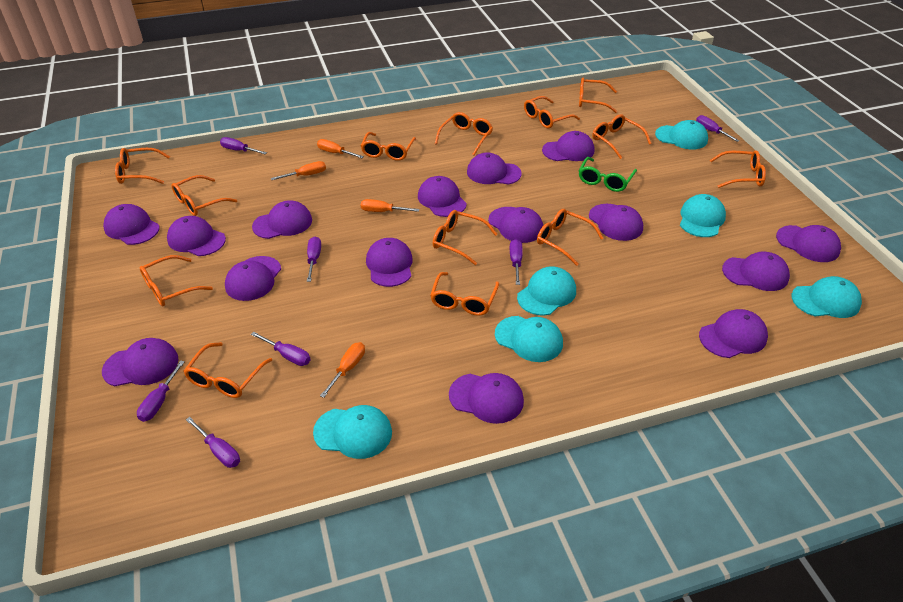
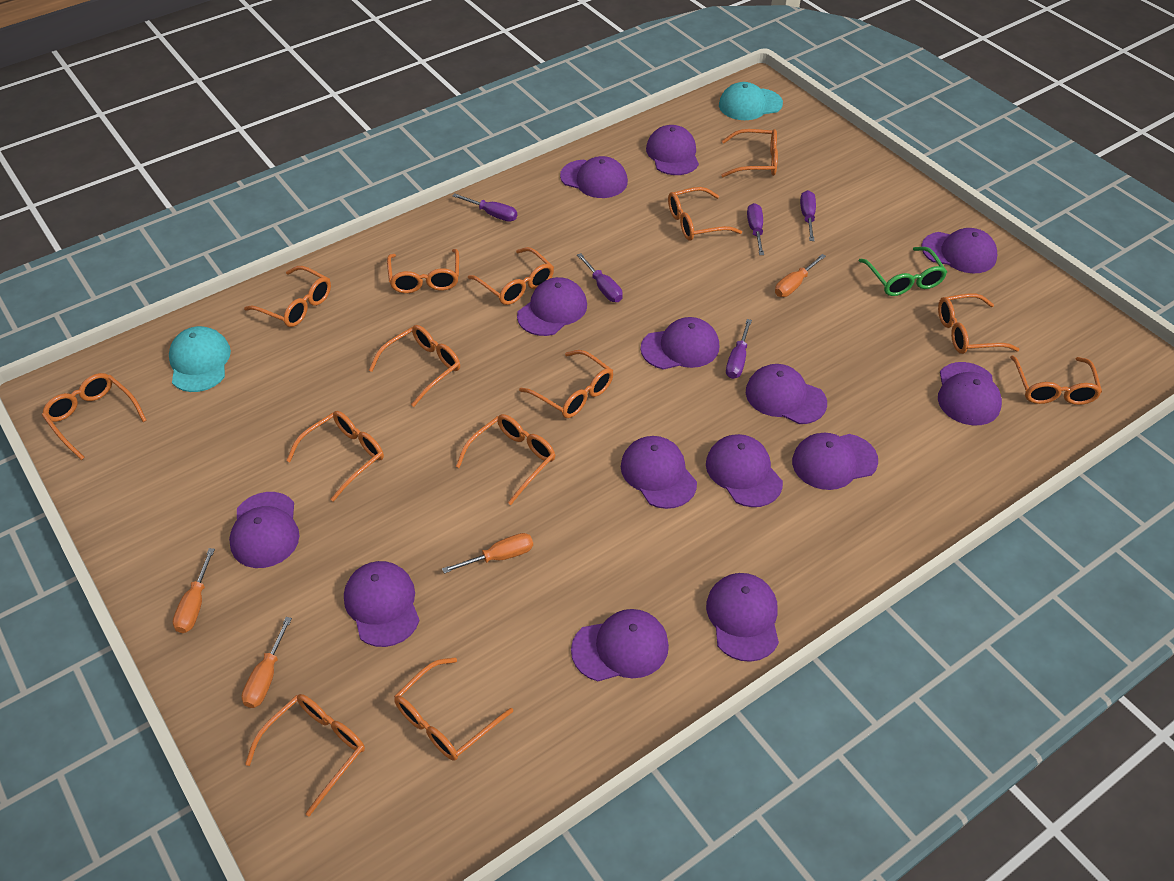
orange glasses: 13 -> 14
purple cap: 15 -> 14
purple screwdriver: 7 -> 5
turquoise cap: 6 -> 2

